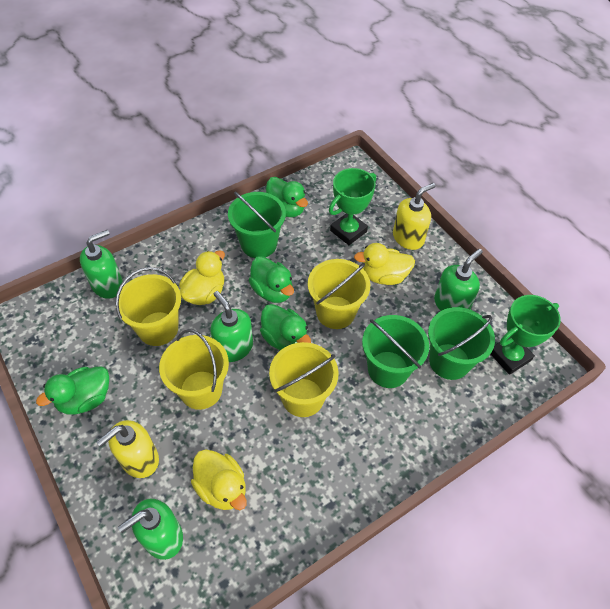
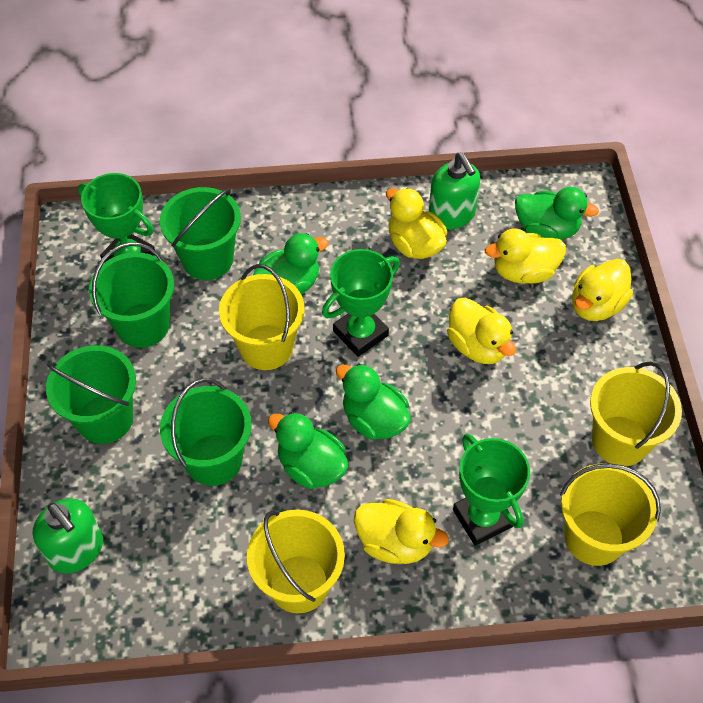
green bucket: 3 -> 4
green soap dispenser: 4 -> 2
green trophy: 2 -> 3
yellow duck: 3 -> 5
yellow soap dispenser: 2 -> 0

